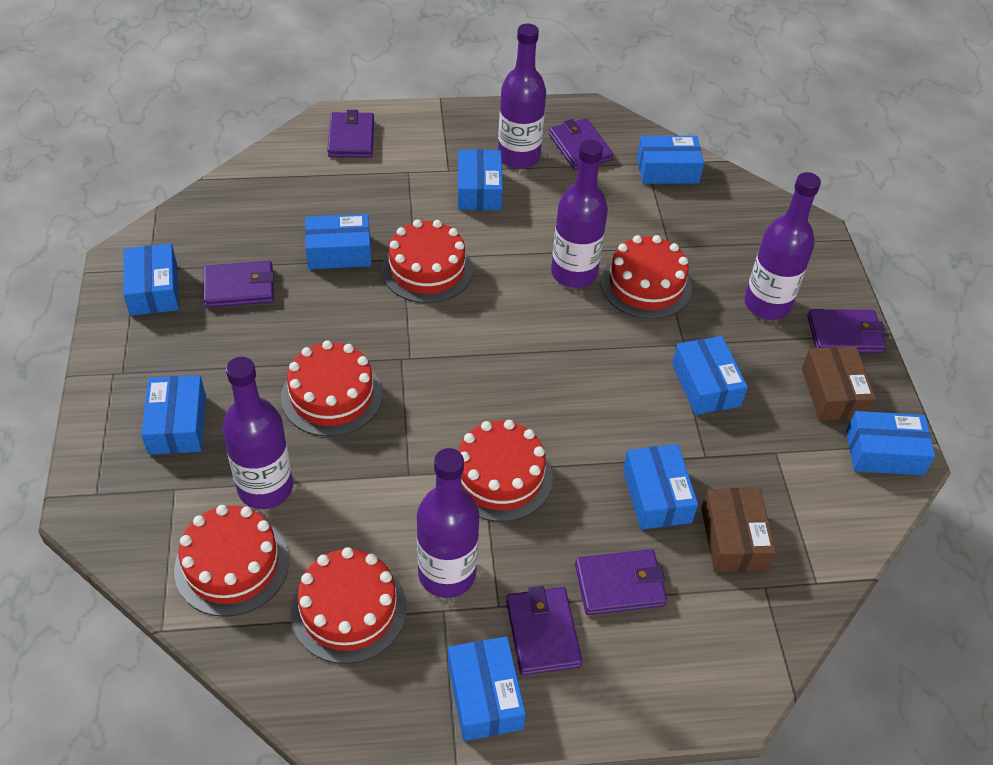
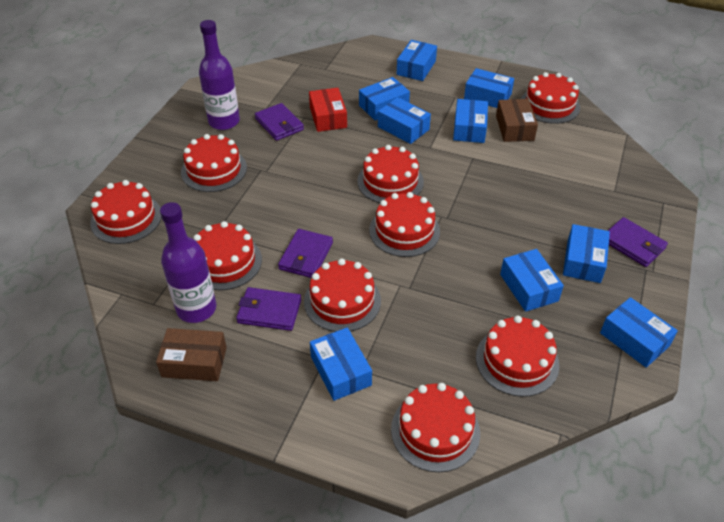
purple bottle: 5 -> 2
purple wallet: 6 -> 4
red box: 0 -> 1
red cake: 6 -> 9

